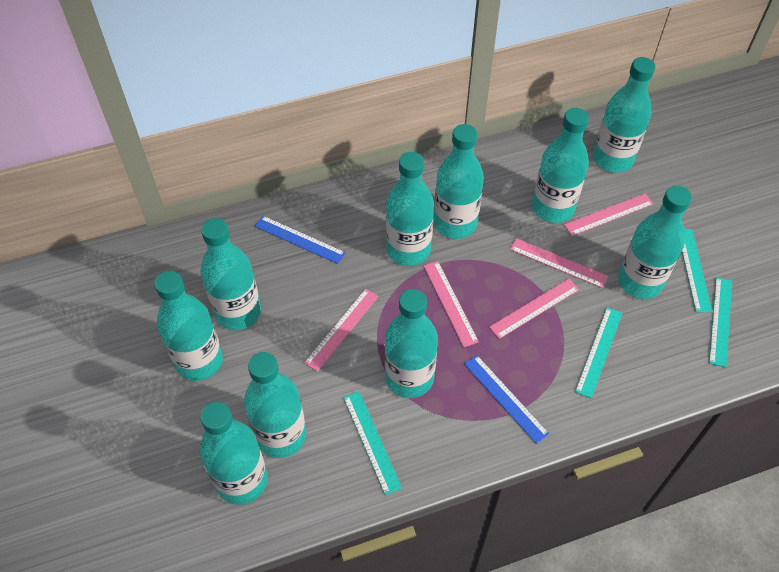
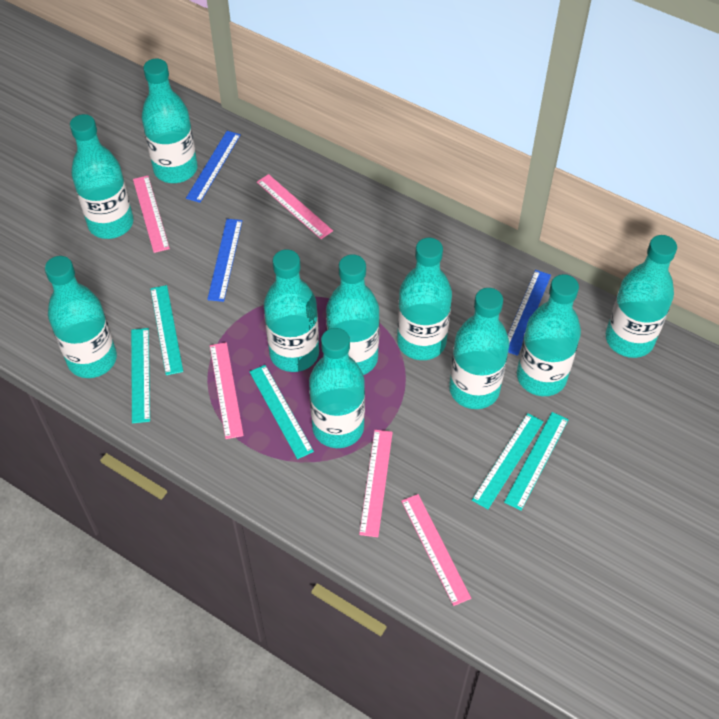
blue ruler: 2 -> 3
turquoise ruler: 4 -> 5

